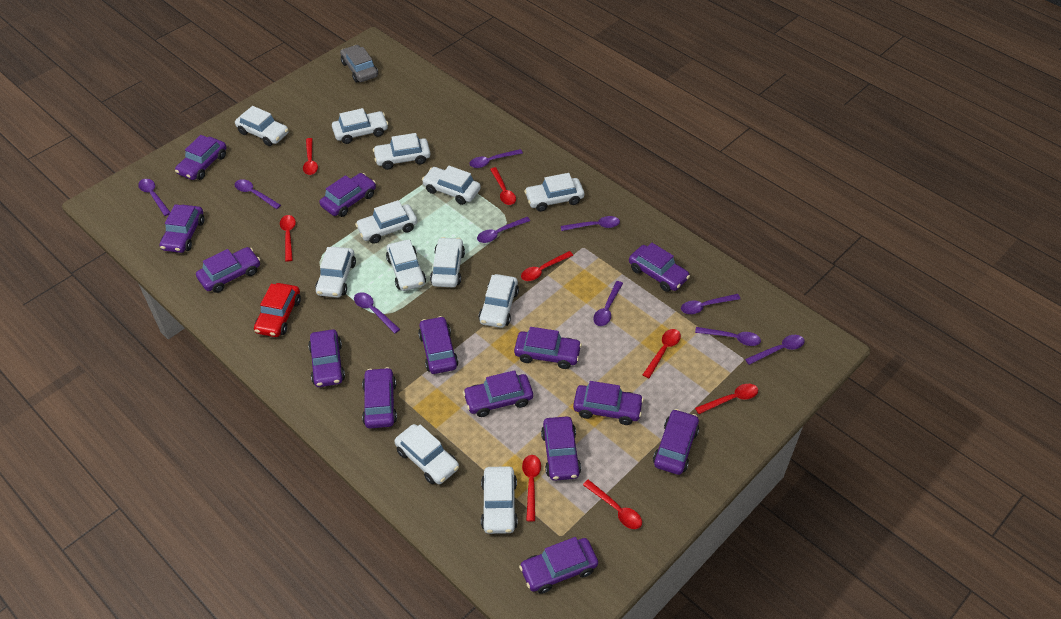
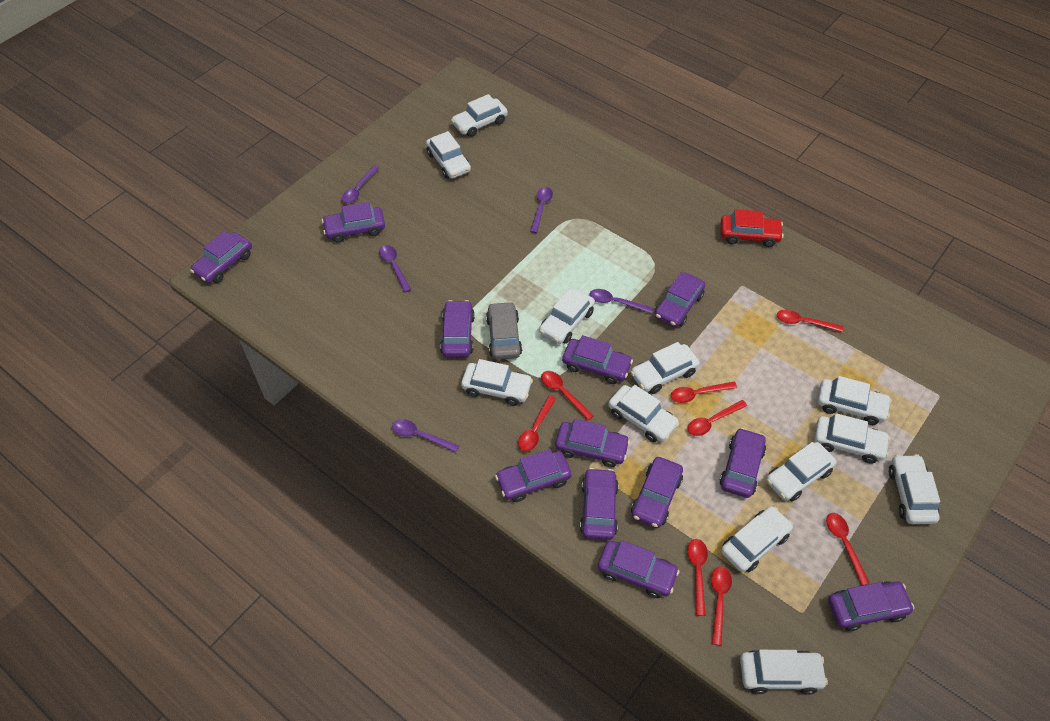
purple car: 14 -> 12
purple spoon: 10 -> 5

